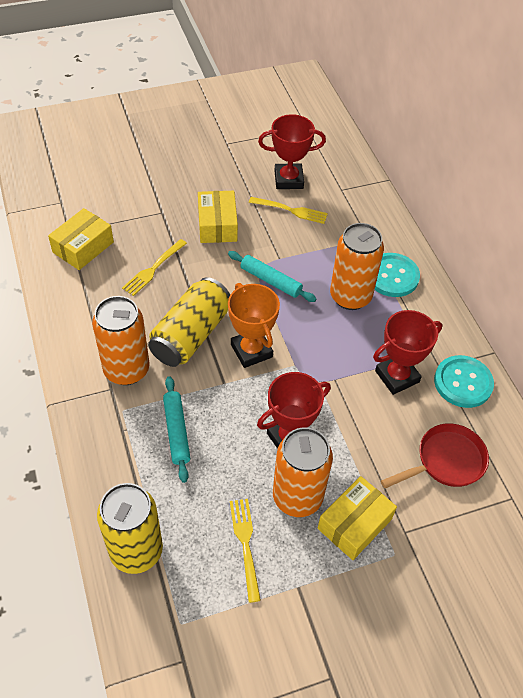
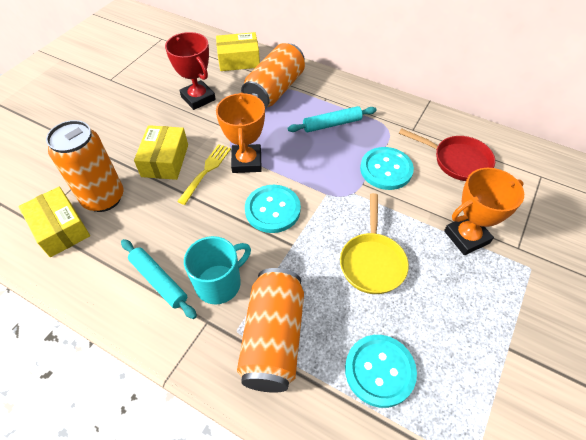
orange trophy: 1 -> 2
red trophy: 3 -> 1
turquoise button: 2 -> 3
turquoise mug: 0 -> 1
yellow can: 2 -> 0
yellow fork: 3 -> 1
yellow pan: 0 -> 1

